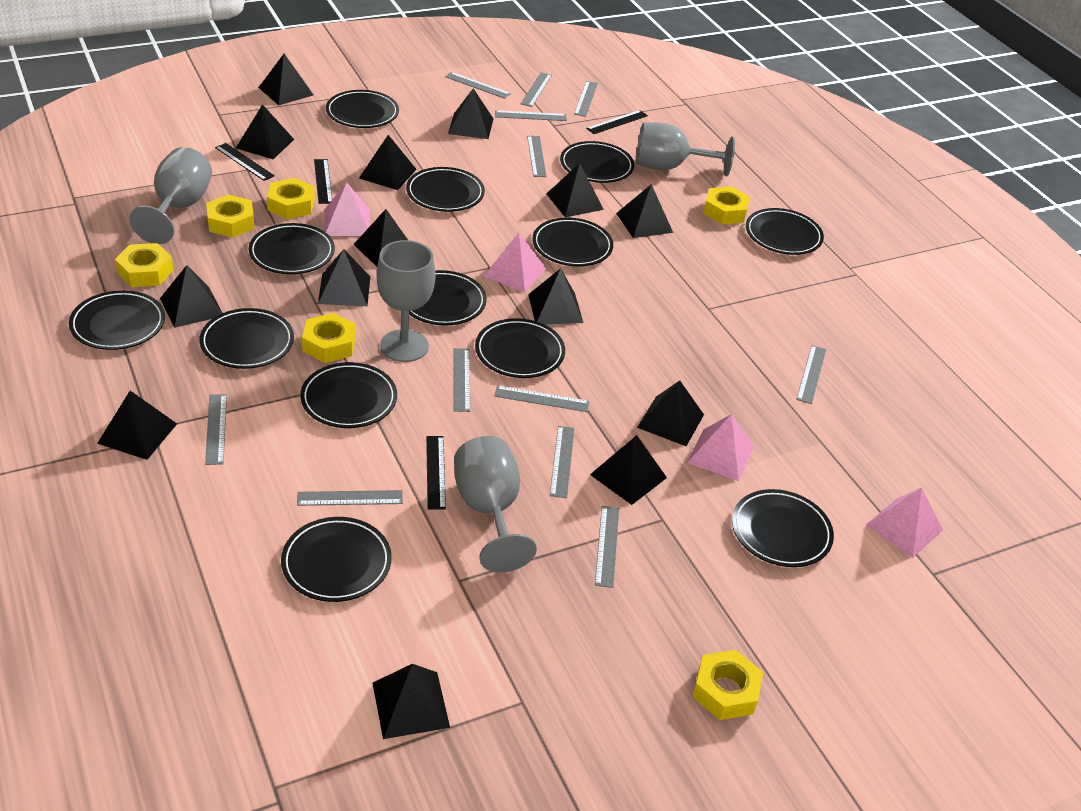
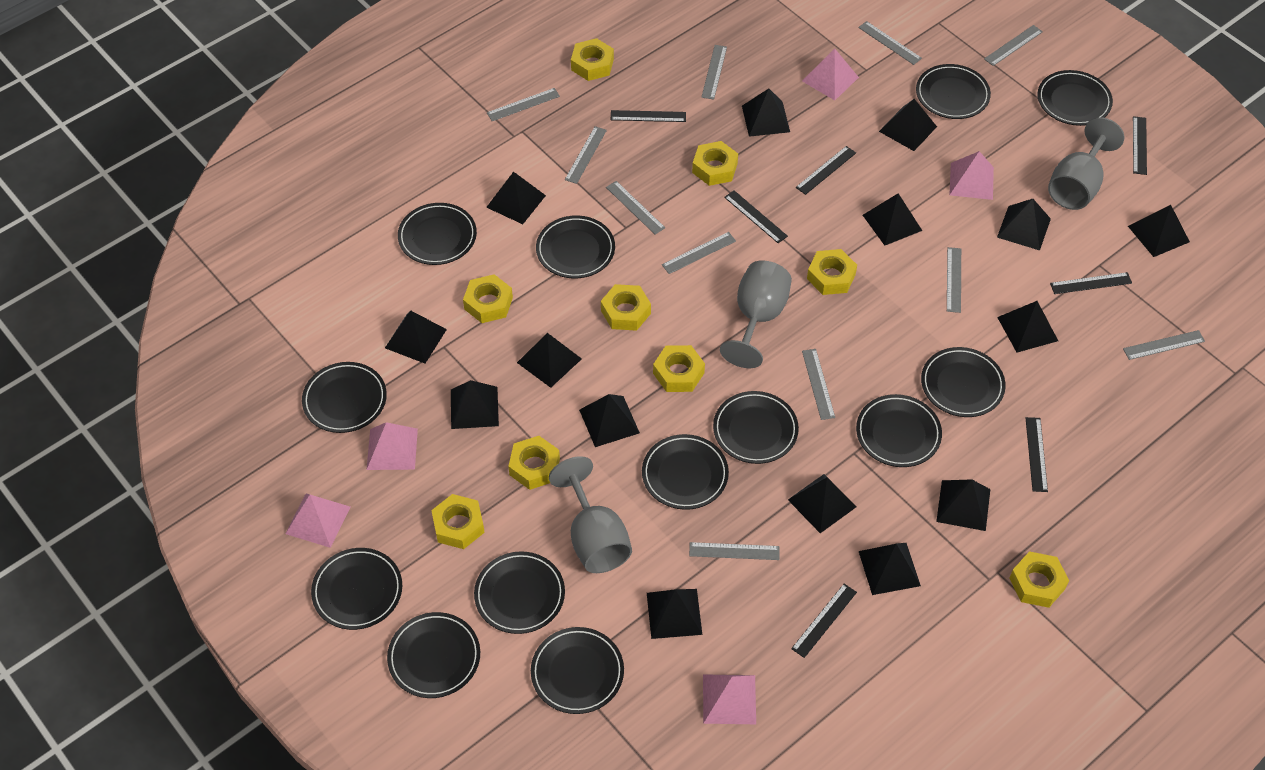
black pyramid: 14 -> 15
black ruler: 4 -> 7
grey goblet: 4 -> 3
grey ruler: 12 -> 11
pink pyramid: 4 -> 5
yellow nut: 6 -> 9

